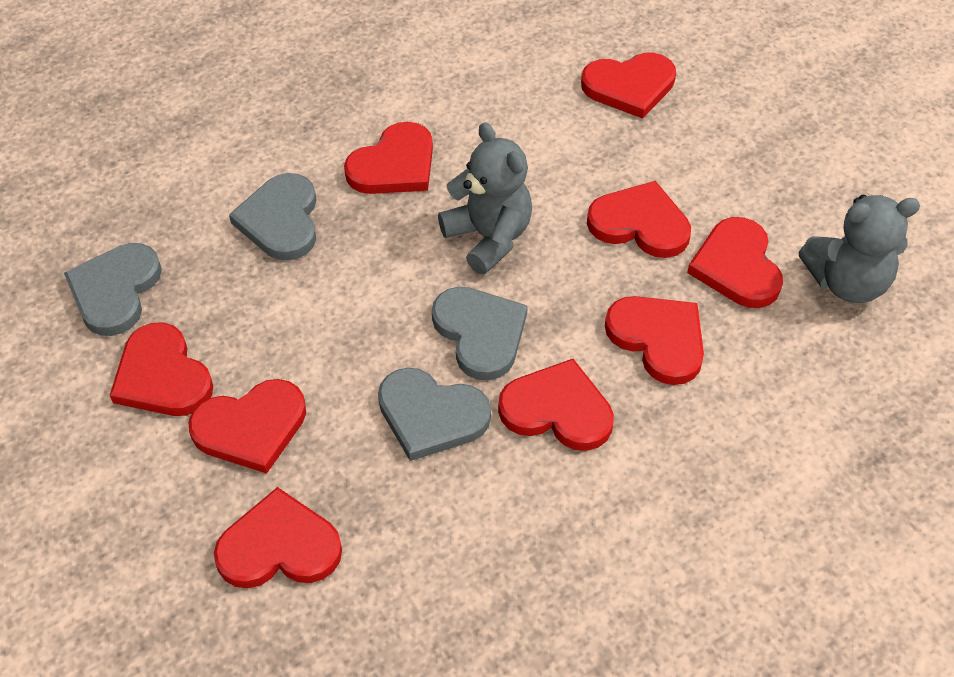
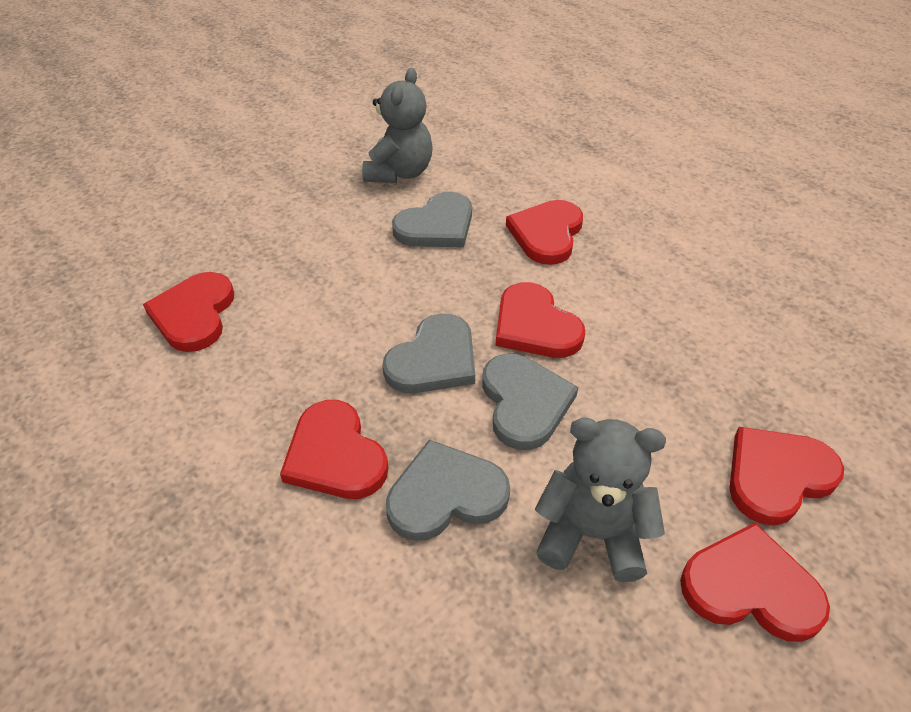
red heart: 9 -> 6

